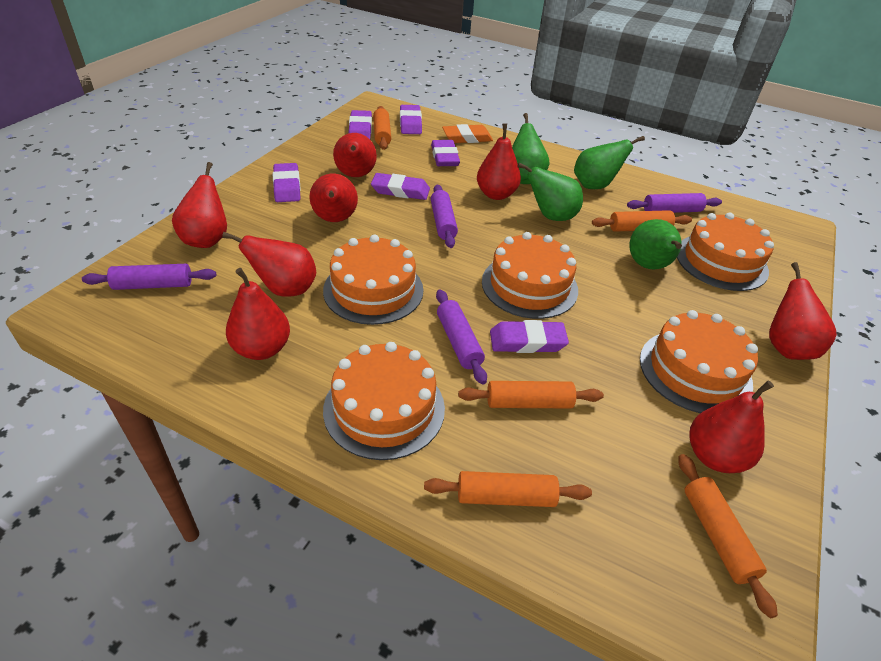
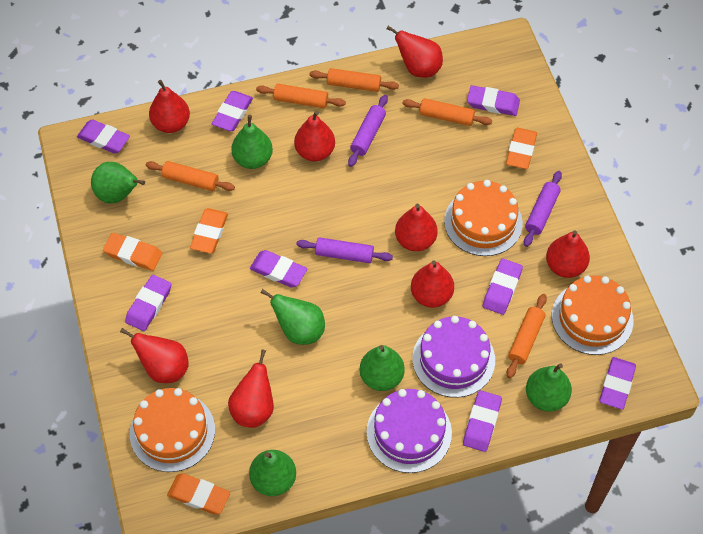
green pear: 4 -> 6
orange cake: 5 -> 3
orange eraser: 1 -> 4
purple cake: 0 -> 2
purple eraser: 6 -> 8
purple rolling pin: 4 -> 3

